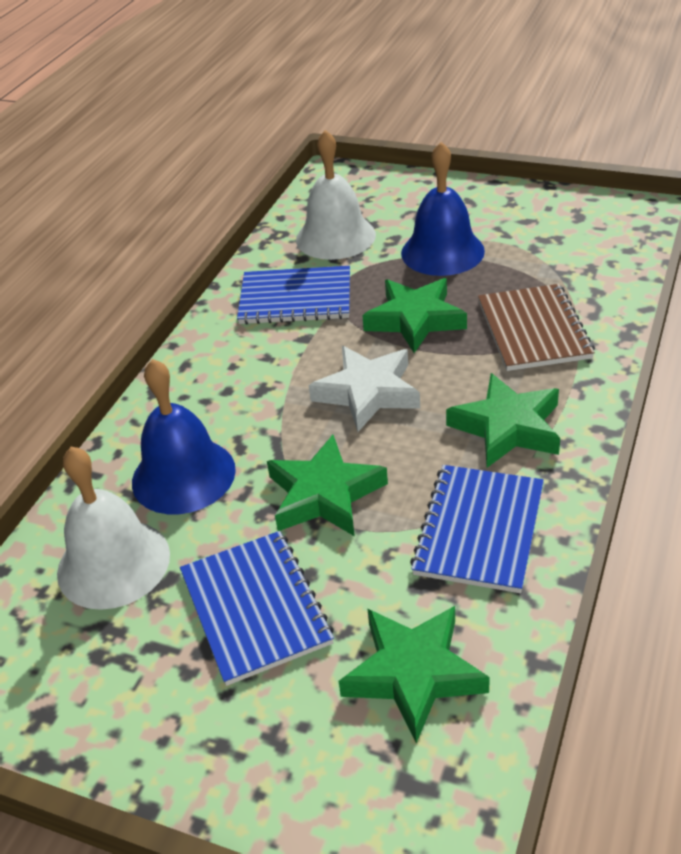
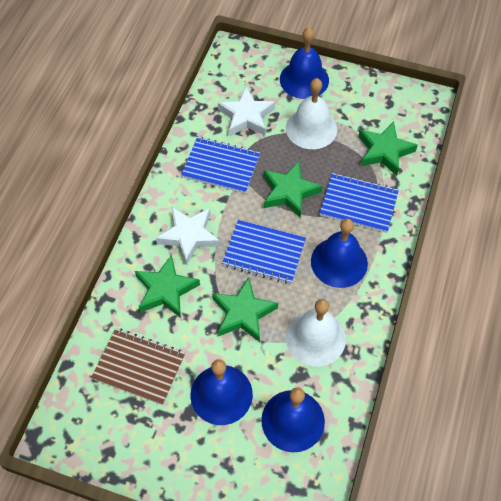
blue bell: 2 -> 4
white star: 1 -> 2

